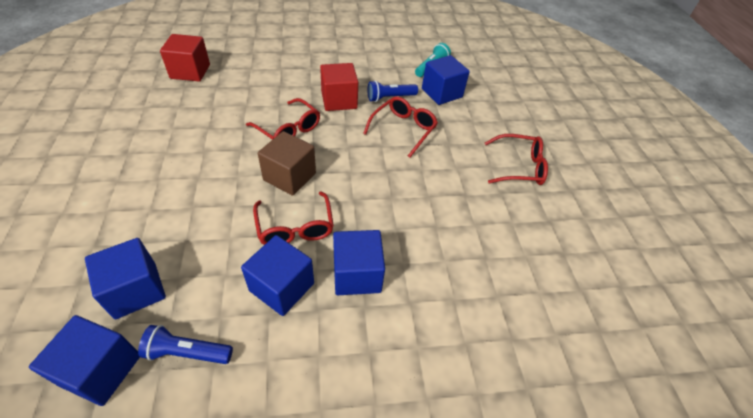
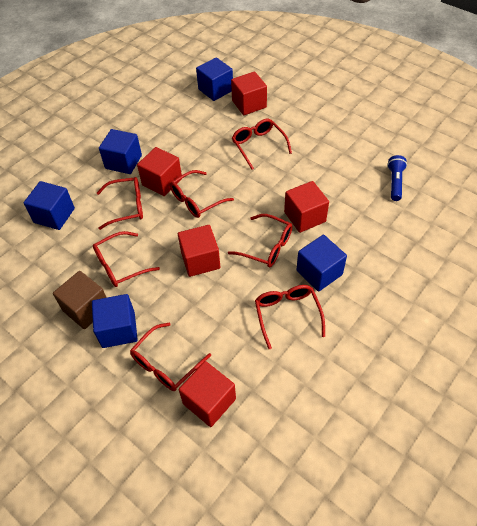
blue flashlight: 2 -> 1
red cube: 2 -> 5
red glasses: 4 -> 7
turquoise flashlight: 1 -> 0

